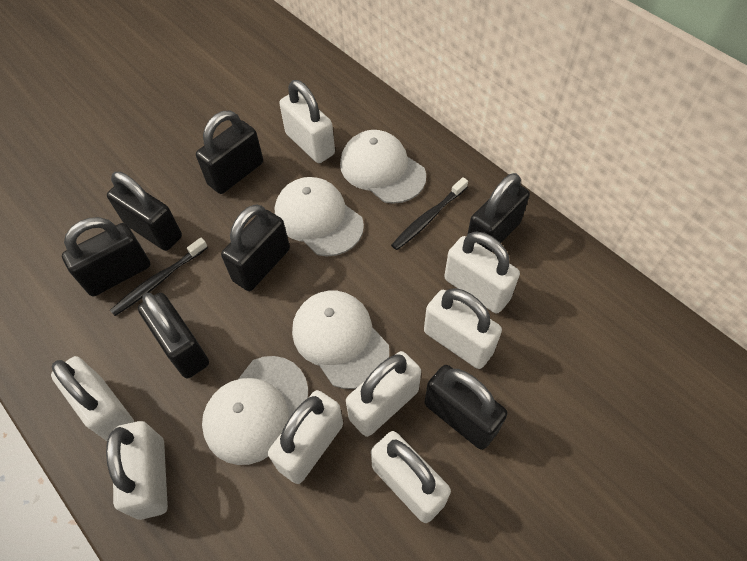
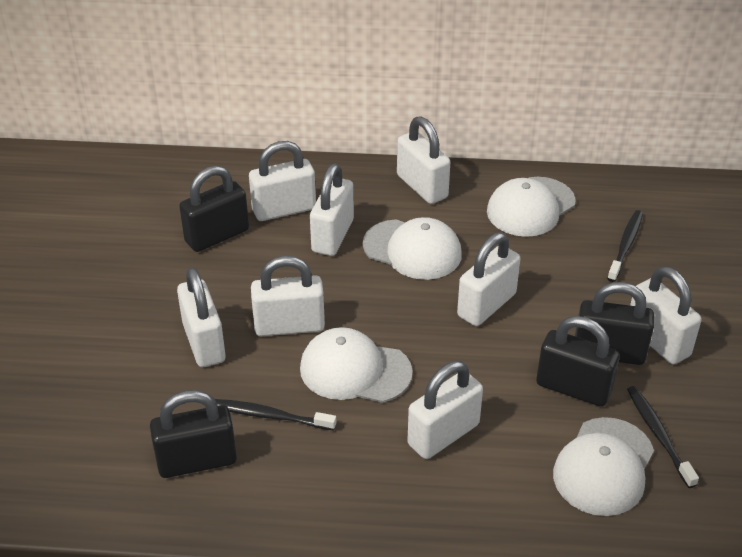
black padlock: 7 -> 4
black toothbrush: 2 -> 3

